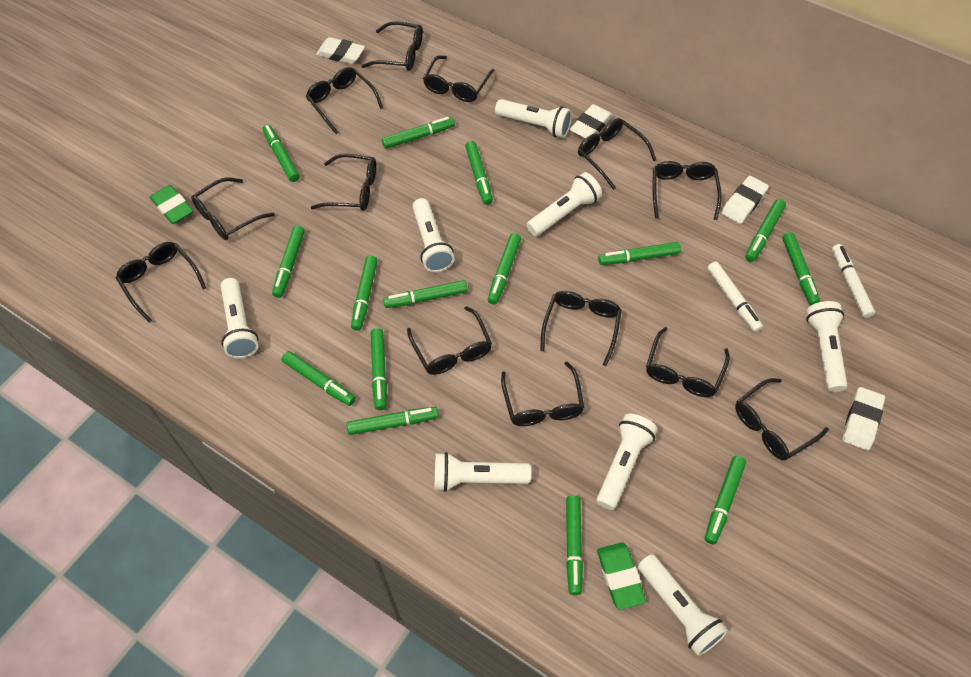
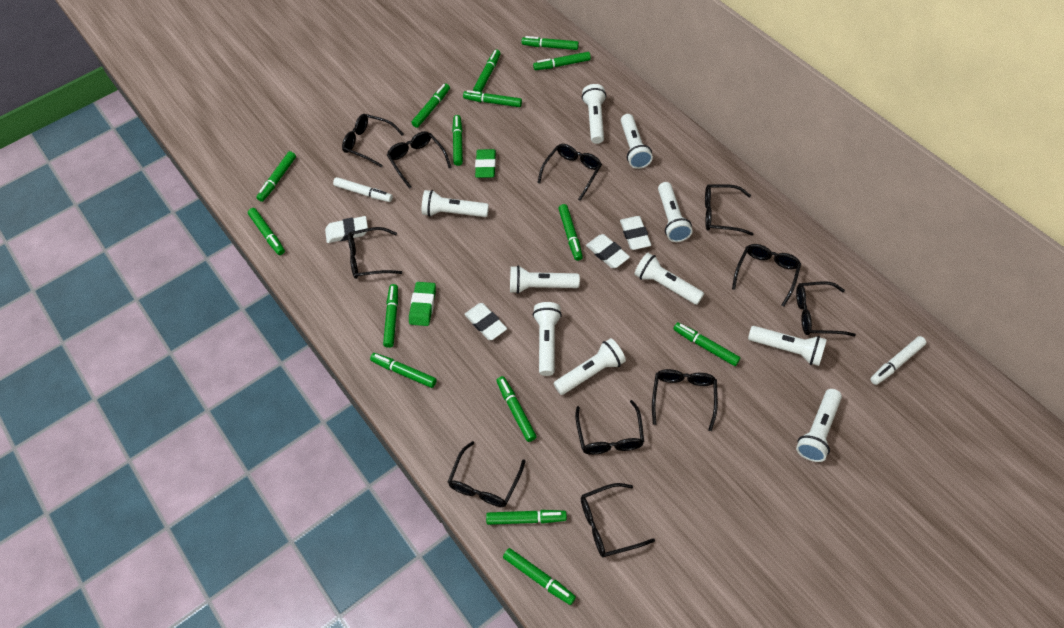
black glasses: 13 -> 11
white flashlight: 8 -> 10

